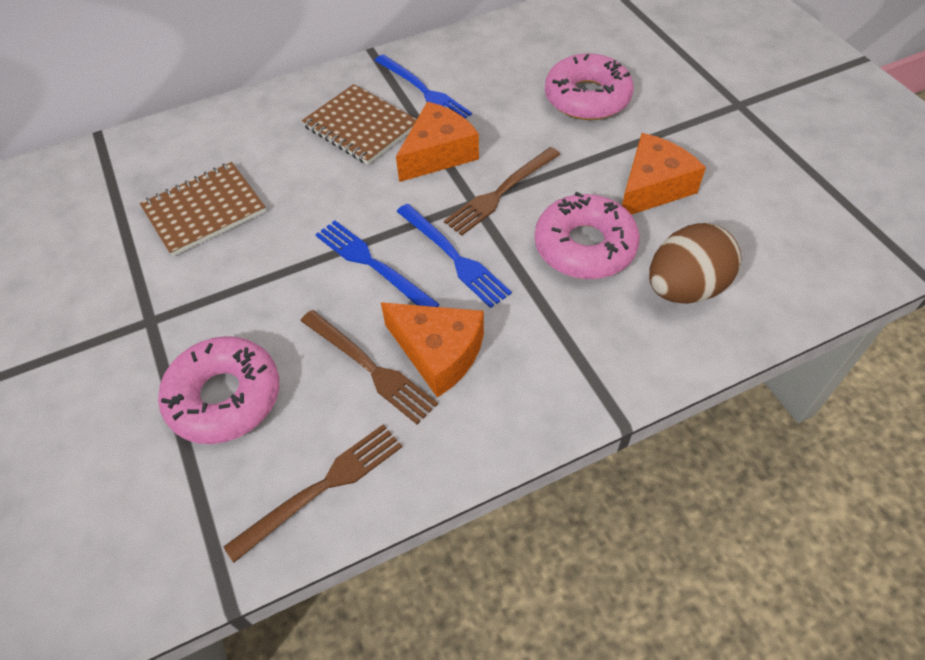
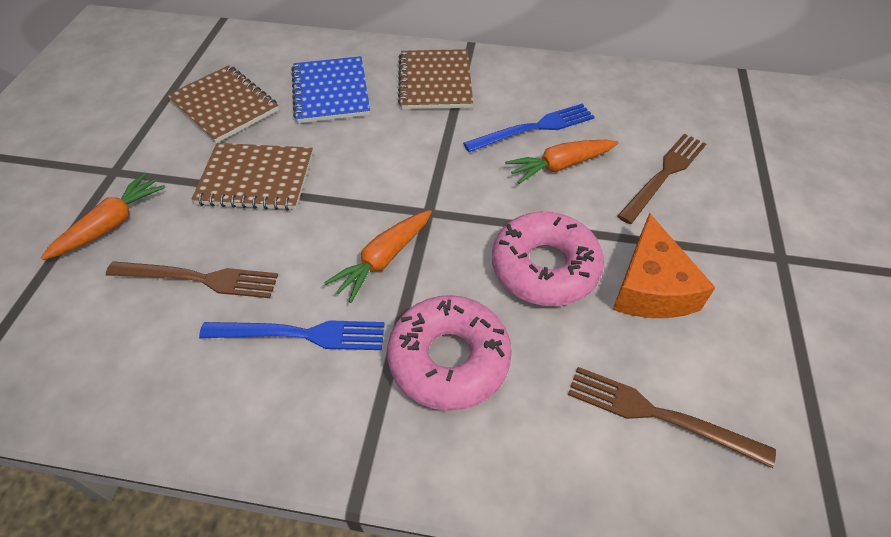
blue fork: 3 -> 2
blue notebook: 0 -> 1
brown egg: 1 -> 0
brown notebook: 2 -> 3
orange carrot: 0 -> 3
orange cheese: 3 -> 1
pink donut: 3 -> 2

